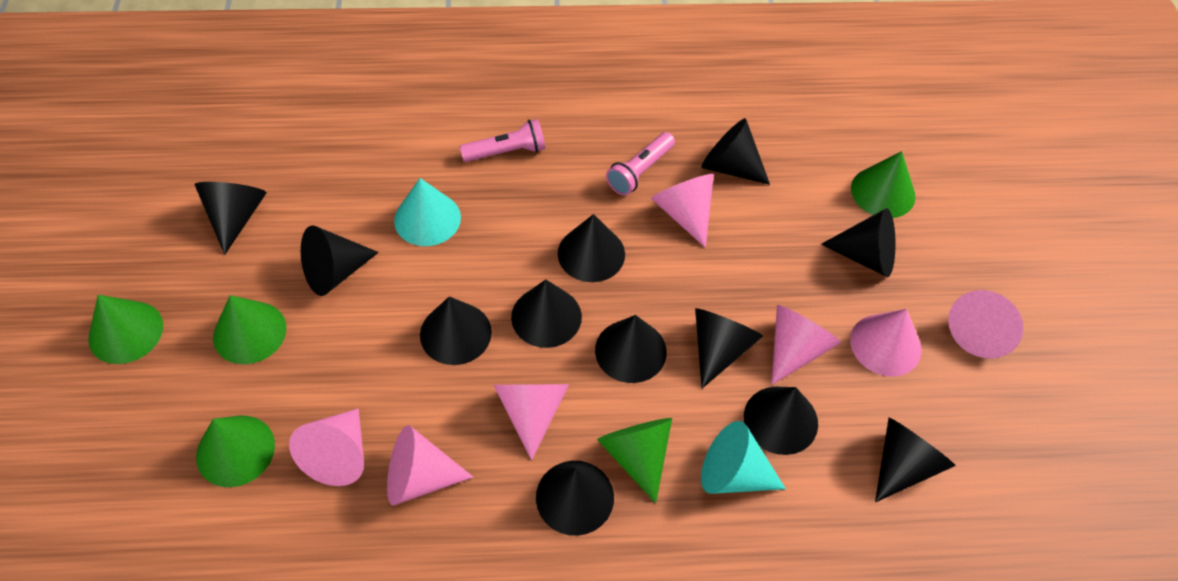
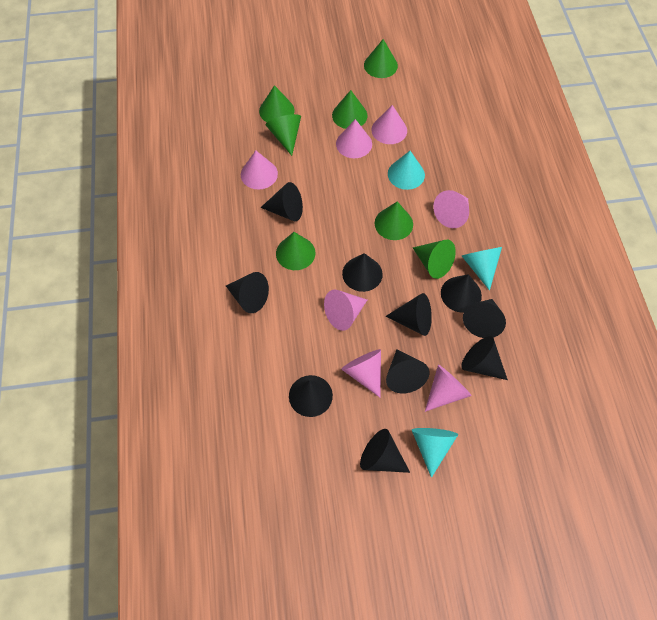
black cone: 12 -> 10
green cone: 5 -> 7
pink flashlight: 2 -> 0
turquoise cone: 2 -> 3

